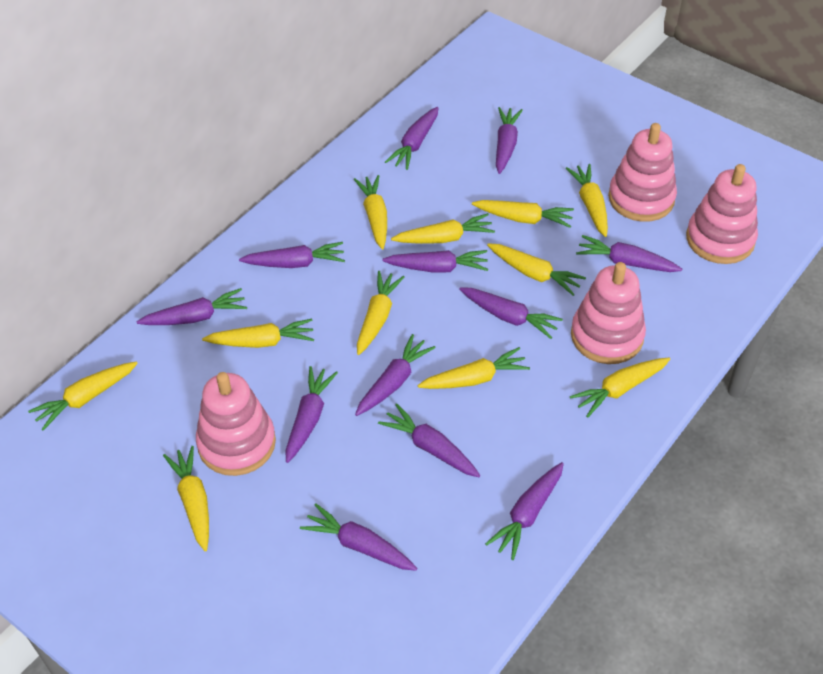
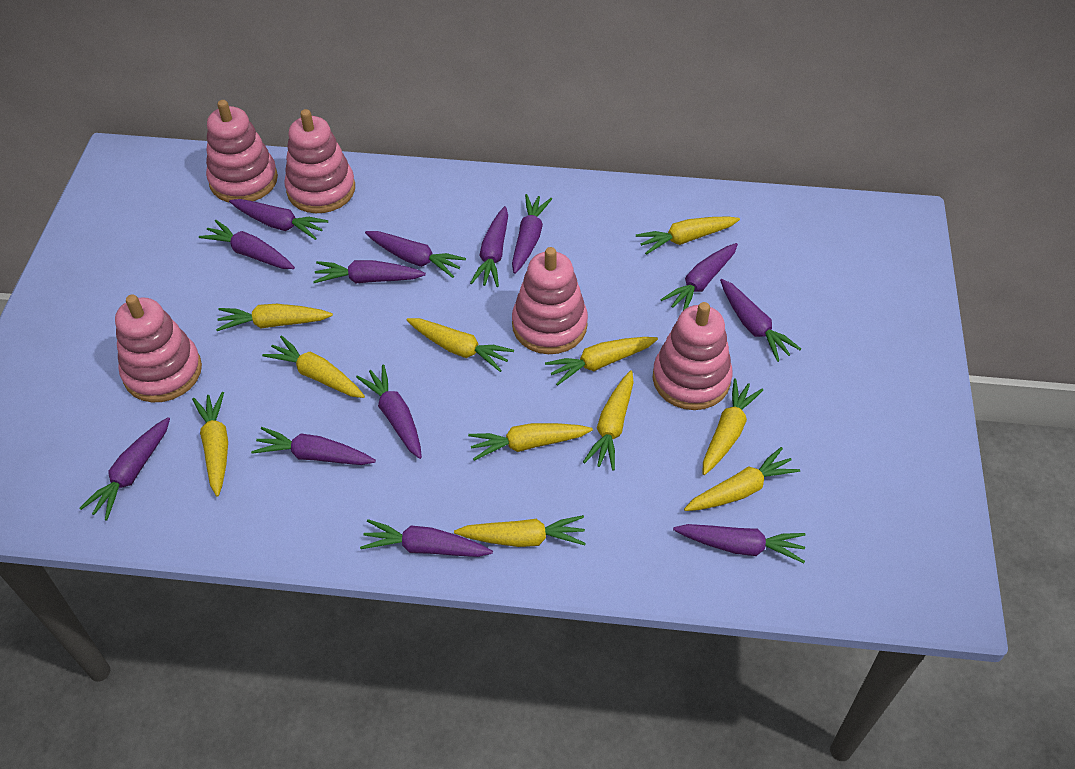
pink stacking toy: 4 -> 5
purple carrot: 12 -> 13

